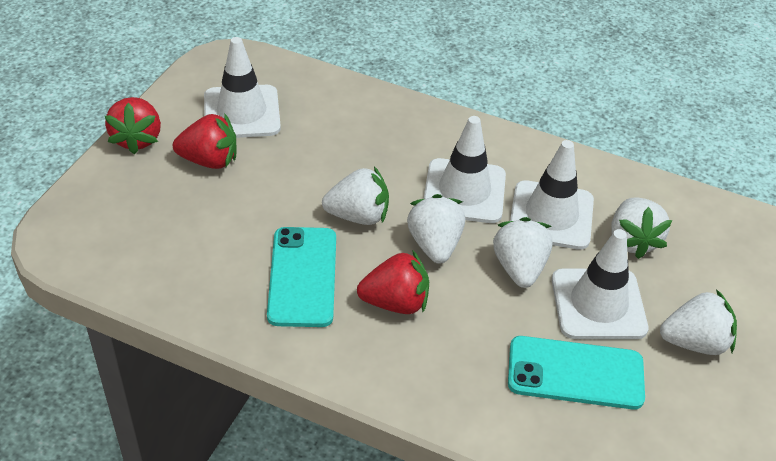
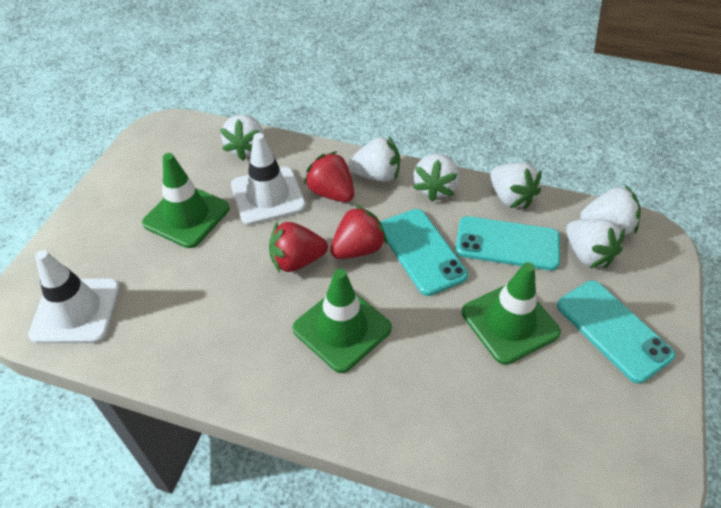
green traffic cone: 0 -> 3
turquoise phone: 2 -> 3
white strawberry: 5 -> 6
white traffic cone: 4 -> 2

